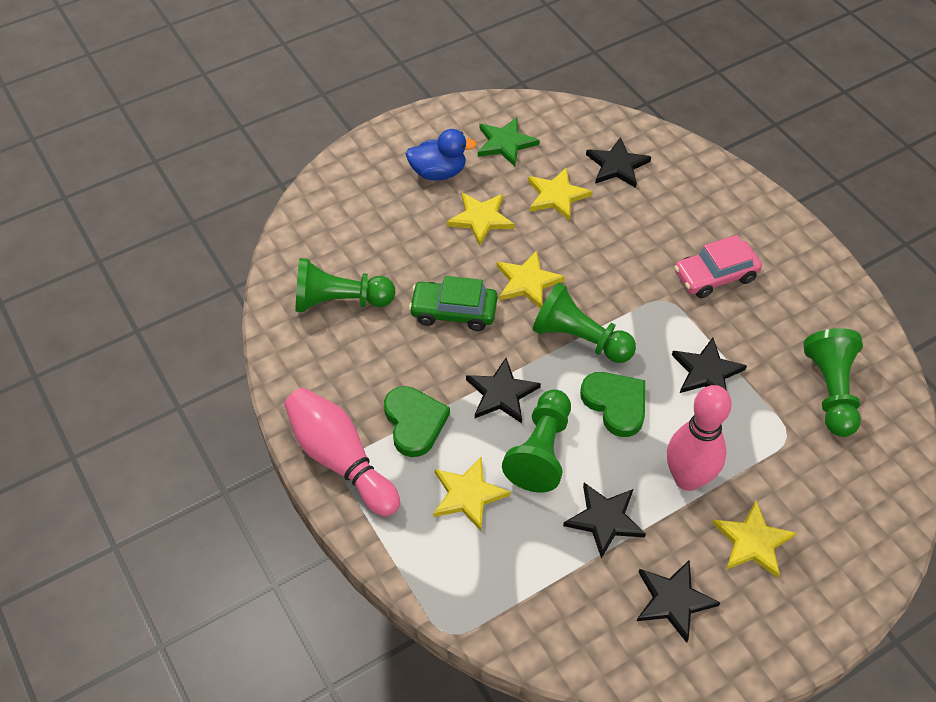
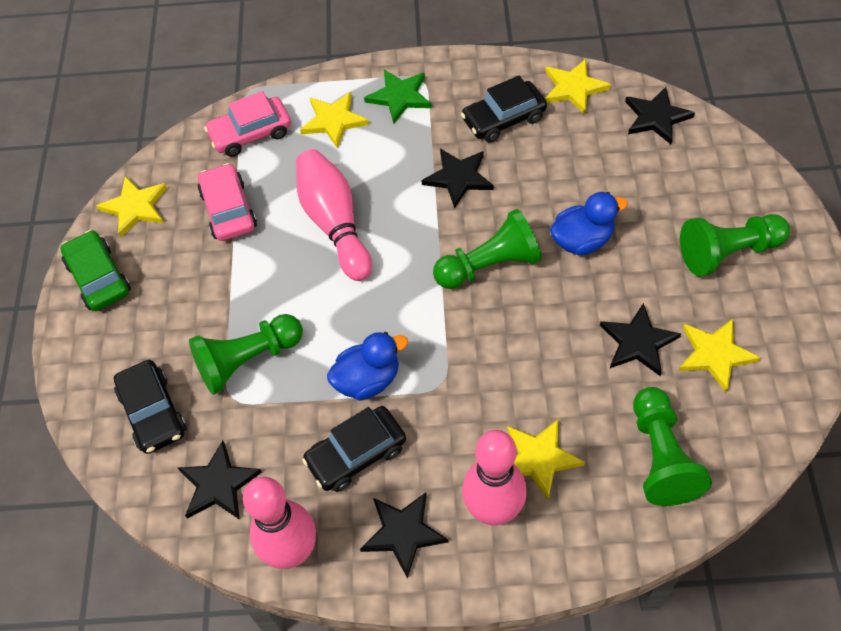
black car: 0 -> 3
blue duck: 1 -> 2
green heart: 2 -> 0
pink bowling pin: 2 -> 3
pink car: 1 -> 2

